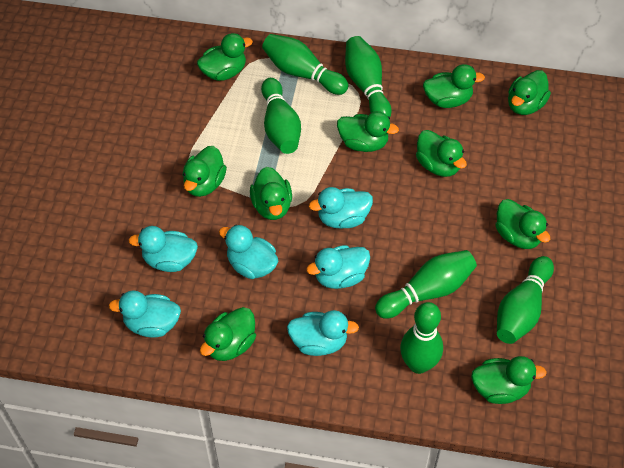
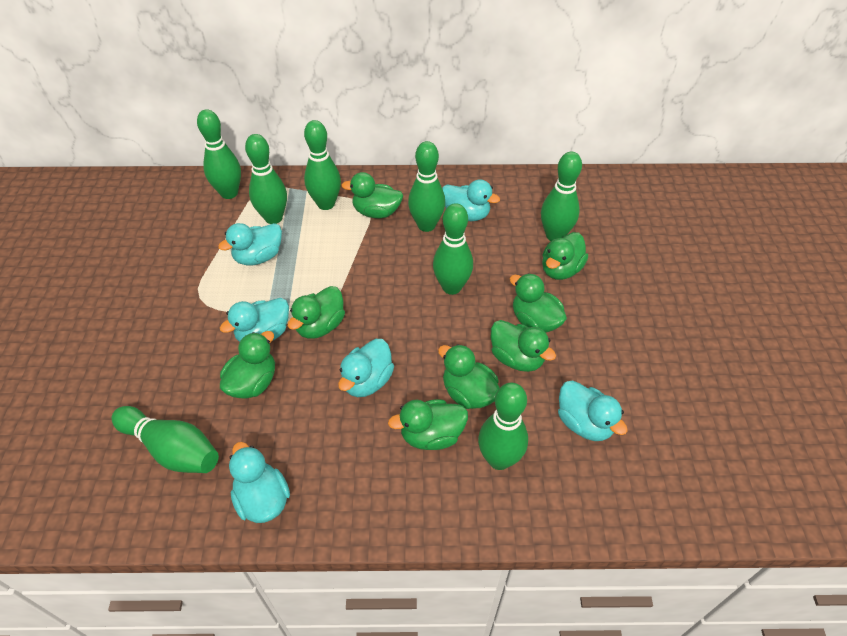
green bowling pin: 6 -> 8
green duck: 10 -> 8

